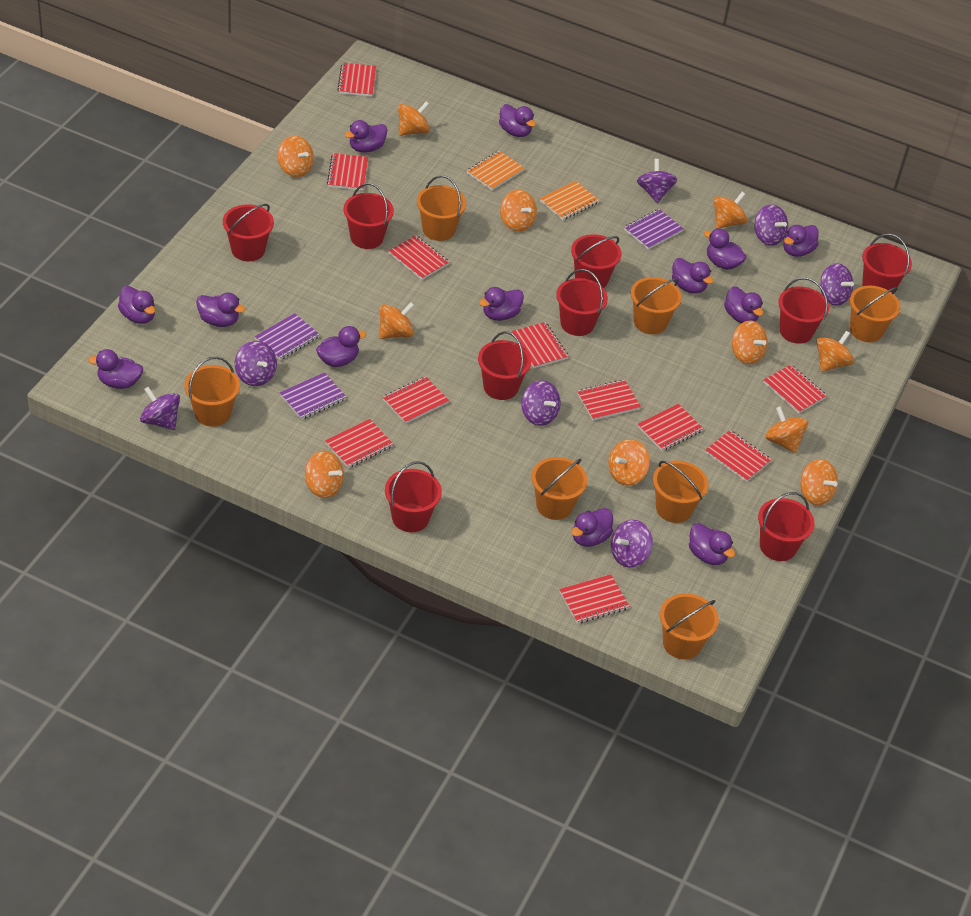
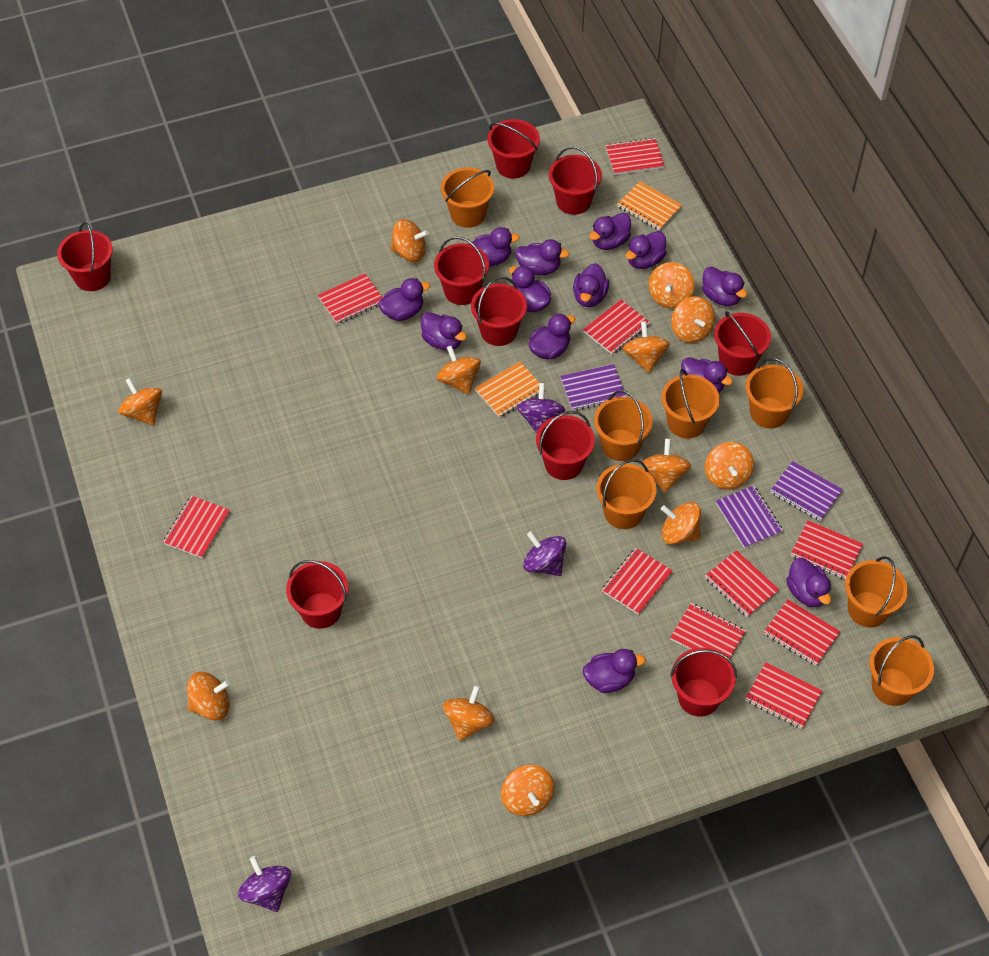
orange spinning top: 11 -> 12
purple spinning top: 7 -> 3
red notebook: 11 -> 10

